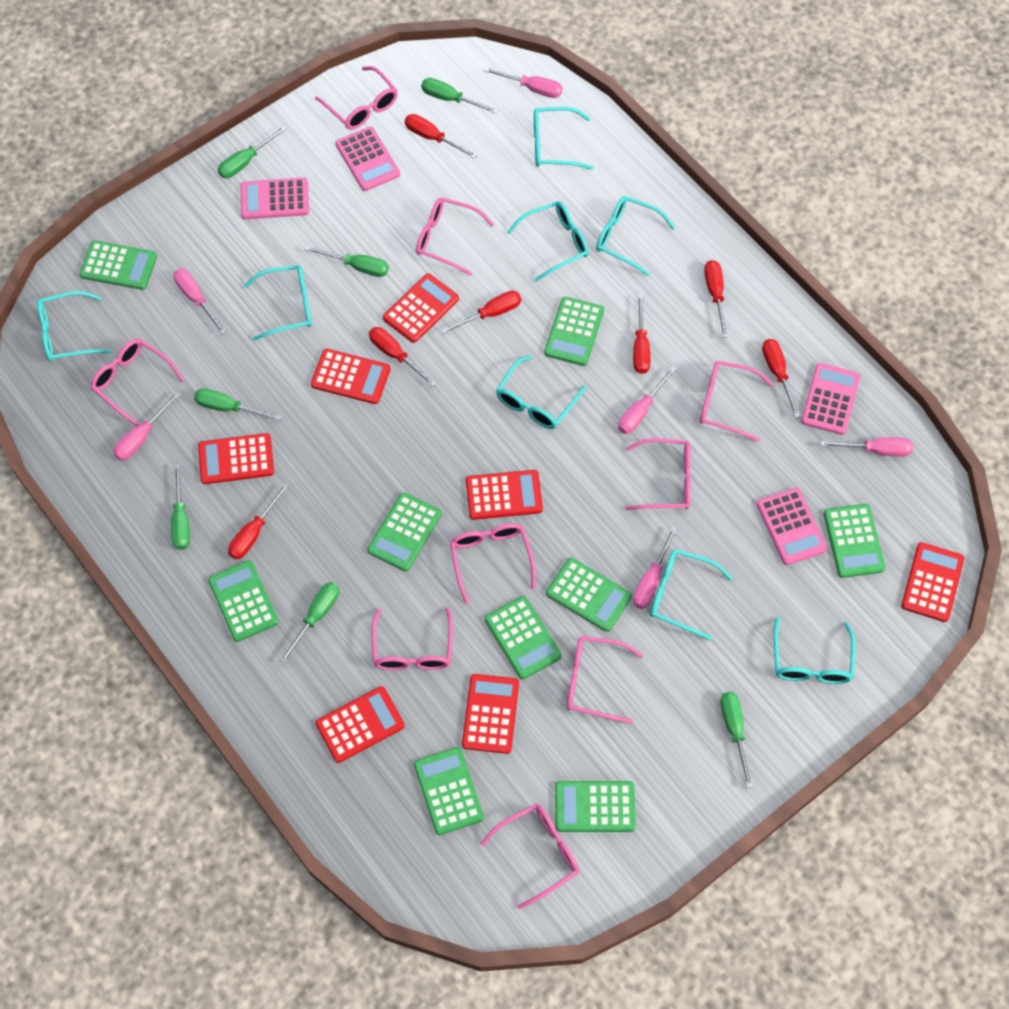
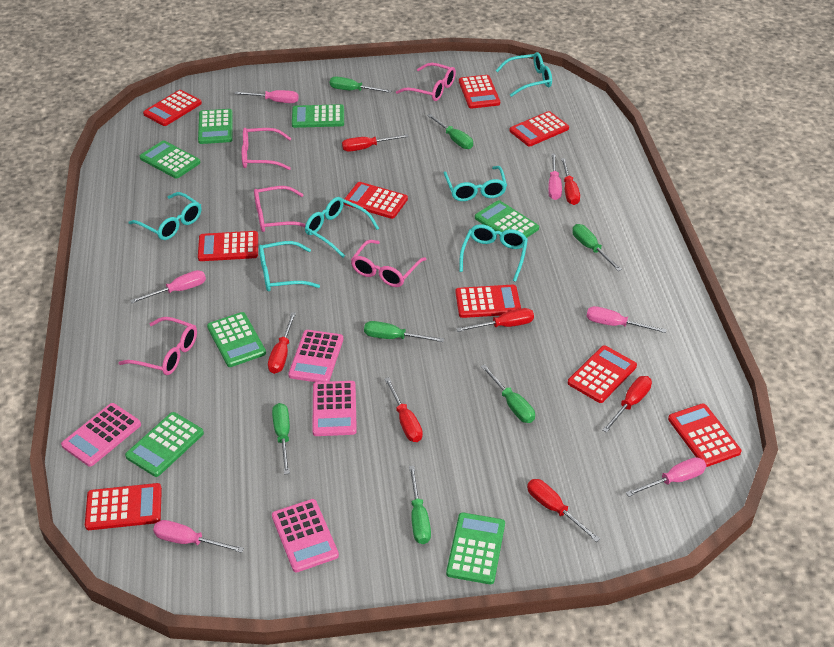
green calculator: 9 -> 7
pink glasses: 9 -> 5
red calculator: 7 -> 9
turquoise glasses: 8 -> 6

